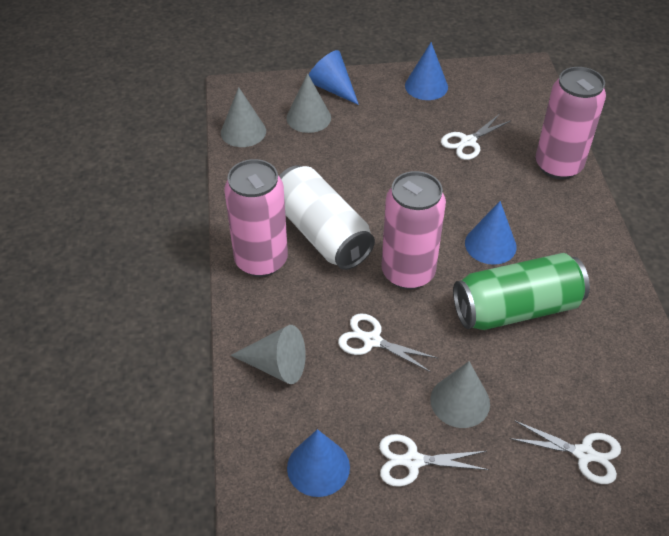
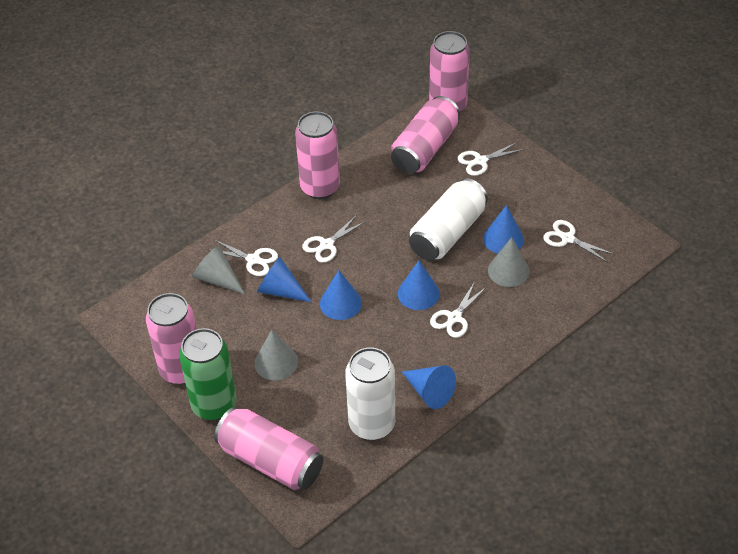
blue cone: 4 -> 5
grey cone: 4 -> 3
pink can: 3 -> 5
white can: 1 -> 2
white scissors: 4 -> 5

